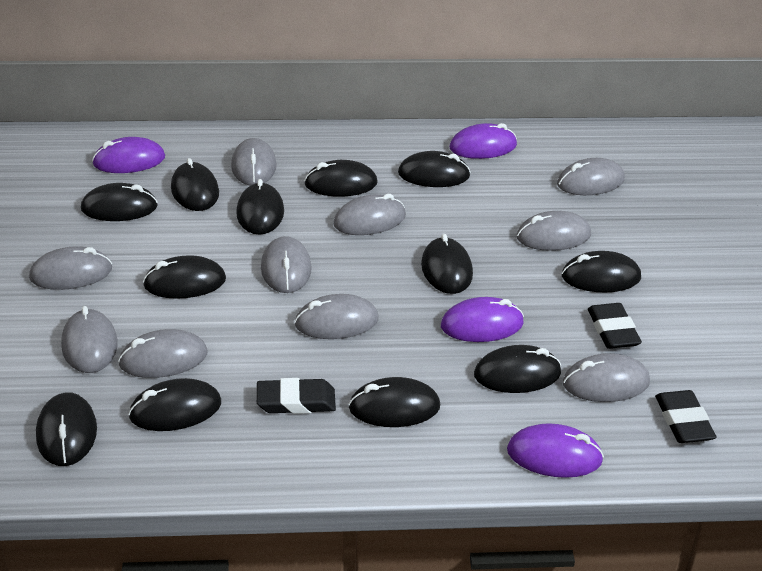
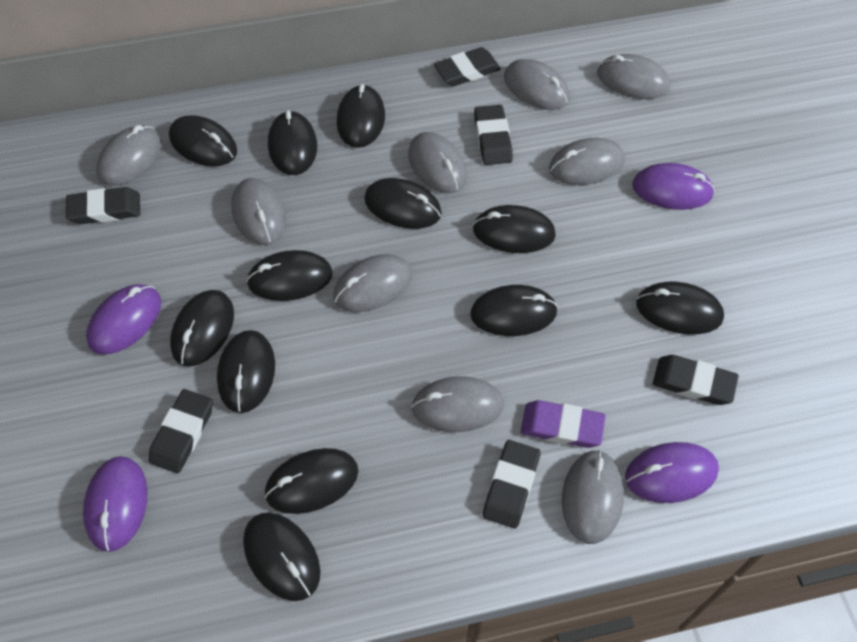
black eraser: 3 -> 6
grey mouse: 10 -> 9
purple eraser: 0 -> 1

